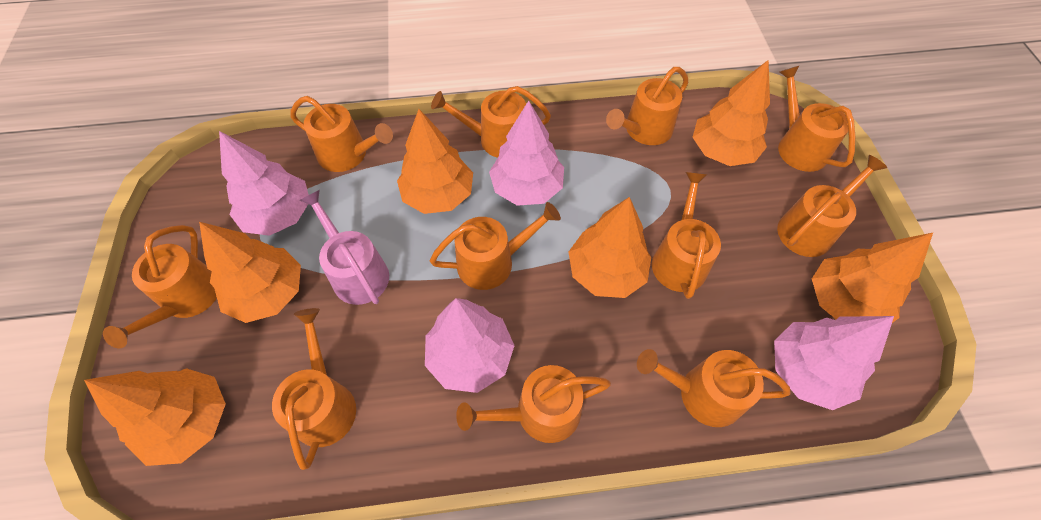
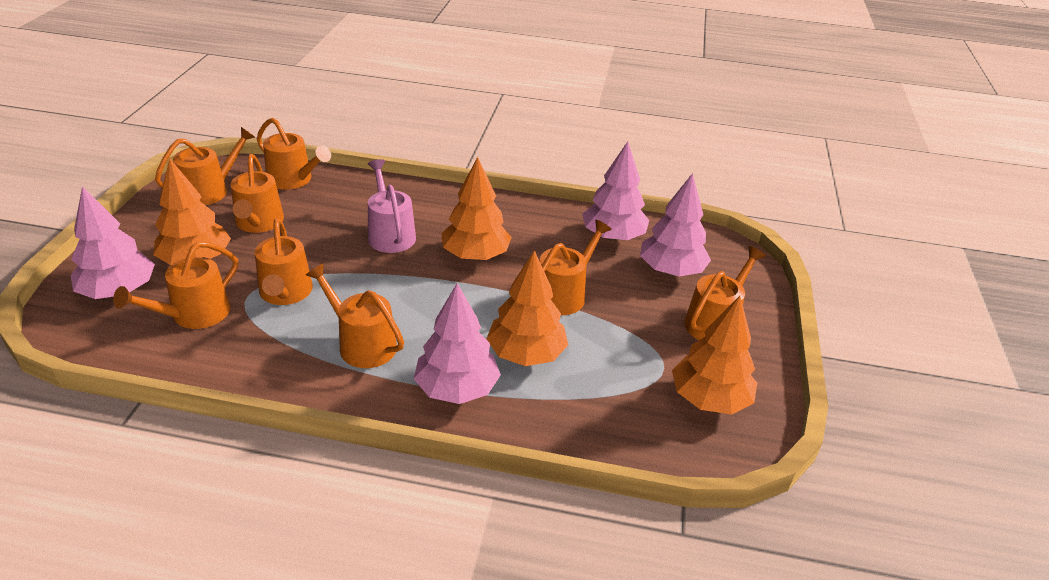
orange tree: 6 -> 4
orange watering can: 11 -> 8

